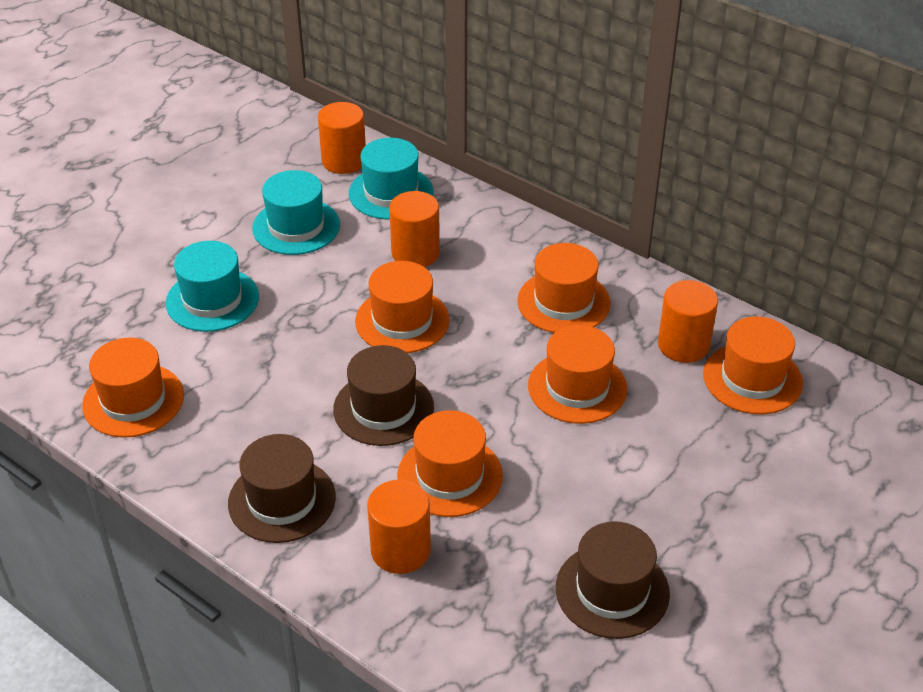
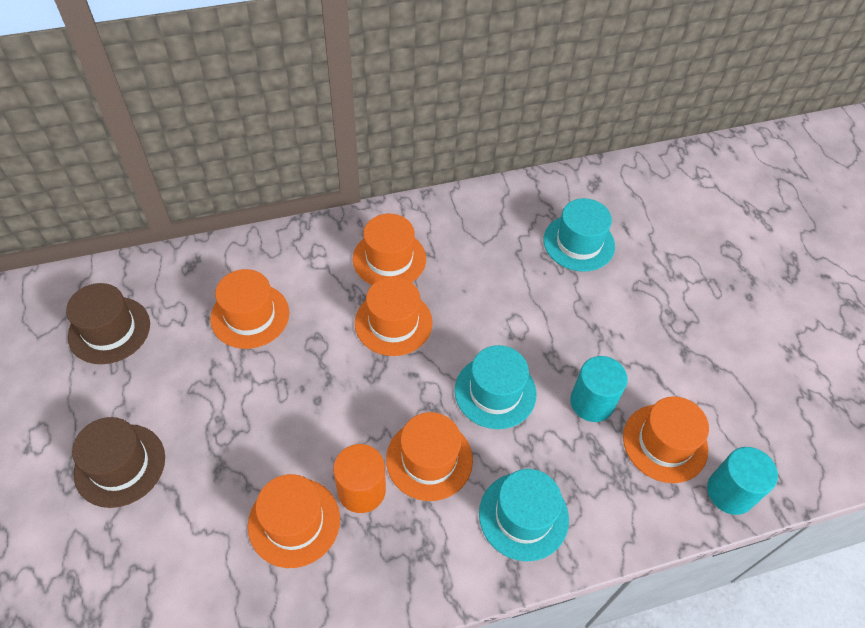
brown hat: 3 -> 2
orange cylinder: 4 -> 1
turquoise cylinder: 0 -> 2

